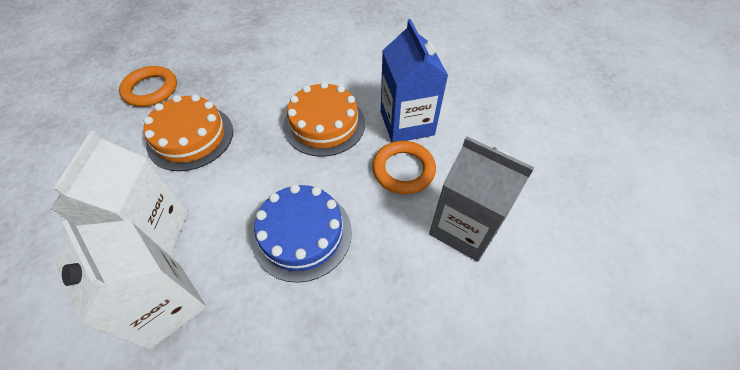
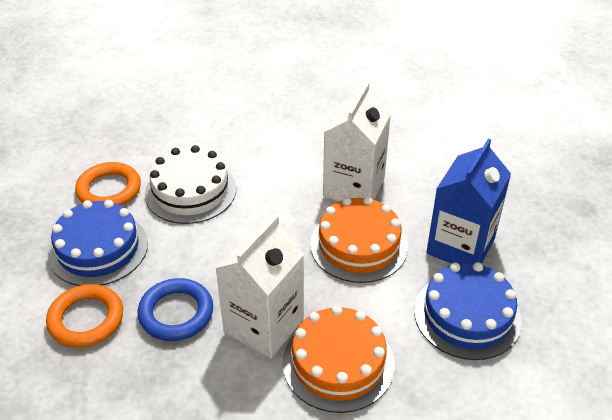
blue cake: 1 -> 2
blue ring: 0 -> 1
grey carton: 1 -> 0
white cake: 0 -> 1

